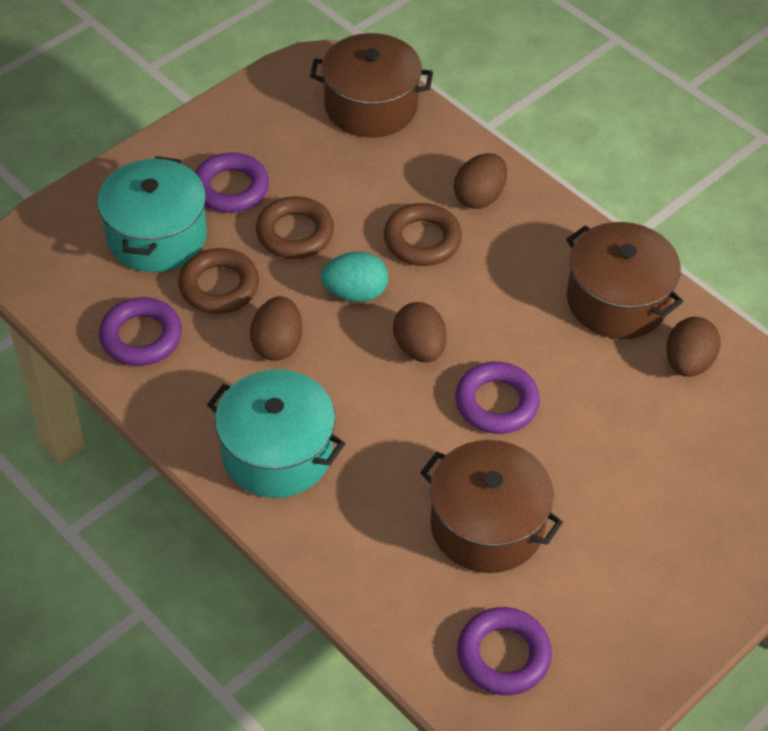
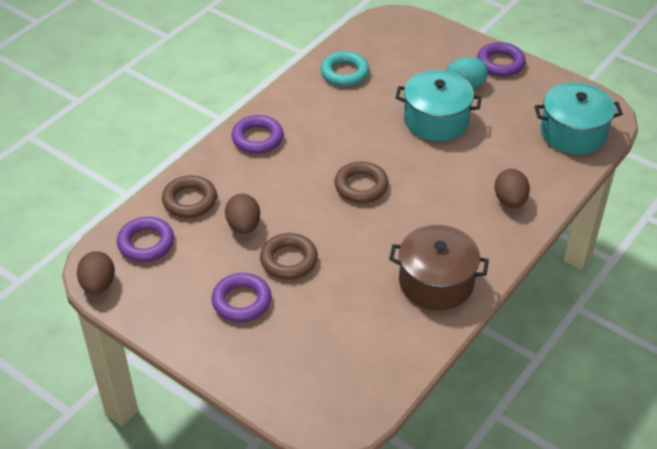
brown egg: 4 -> 3
brown pot: 3 -> 1
turquoise ring: 0 -> 1

